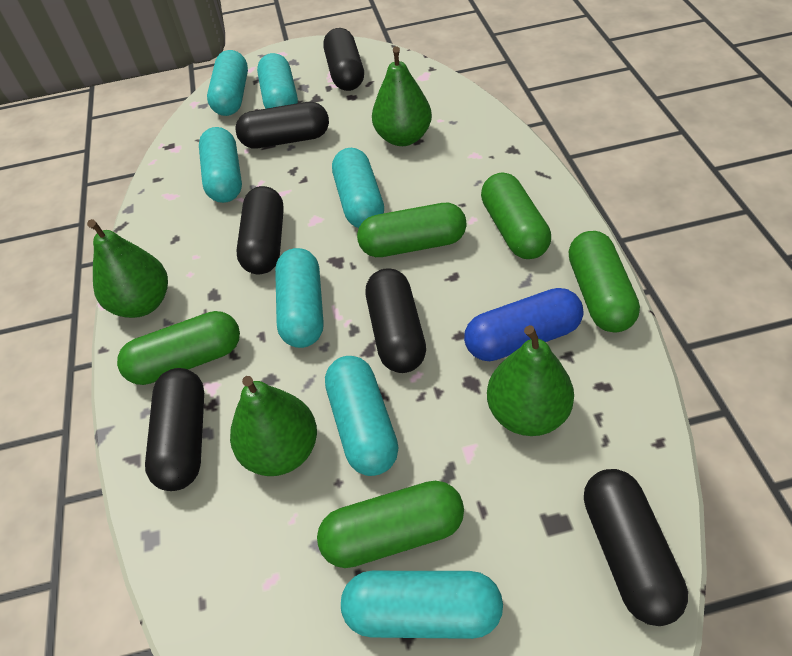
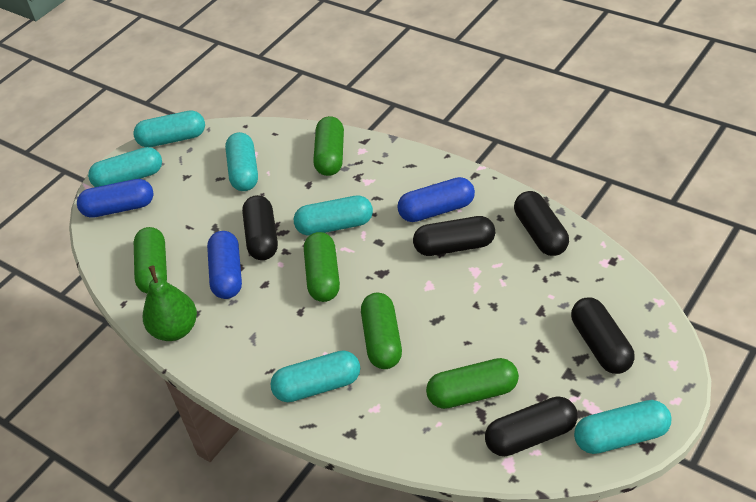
black capsule: 6 -> 5
blue capsule: 1 -> 3
green pear: 4 -> 1
turquoise capsule: 7 -> 6

